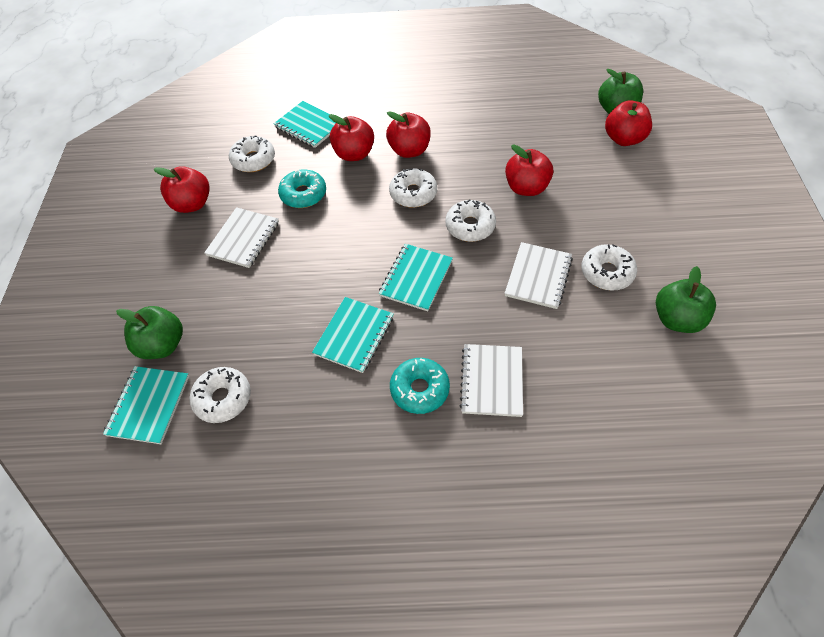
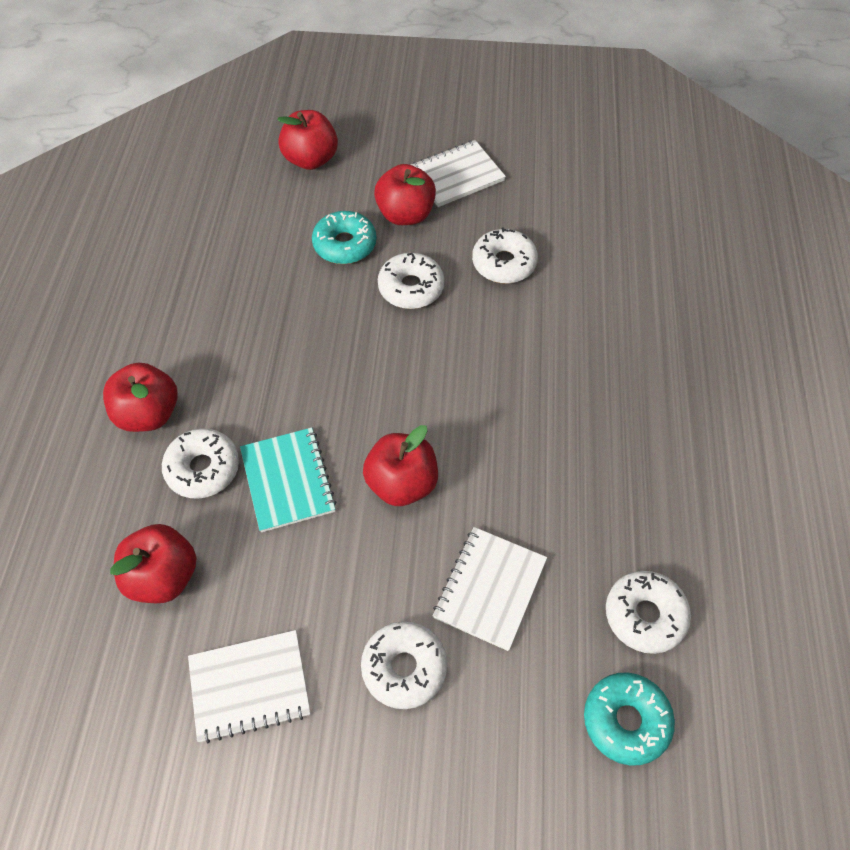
green apple: 3 -> 0
turquoise notebook: 4 -> 1

